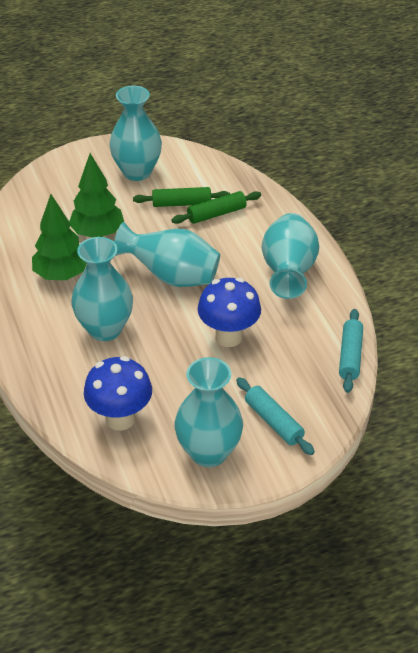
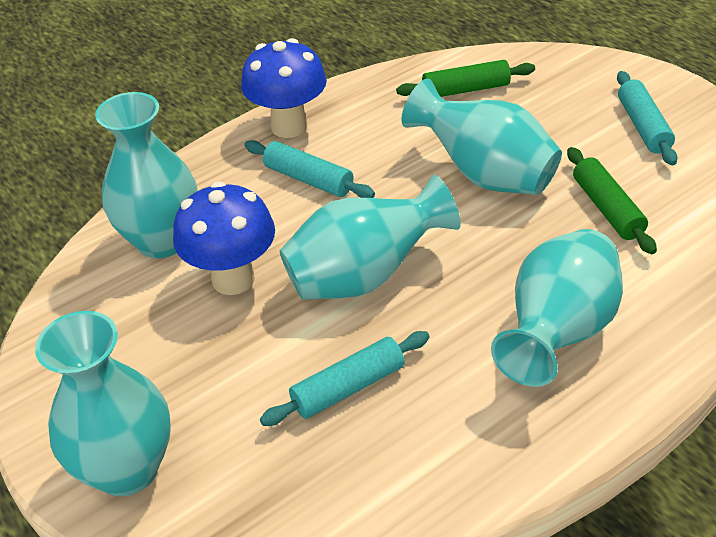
green tree: 2 -> 0
turquoise rolling pin: 2 -> 3

